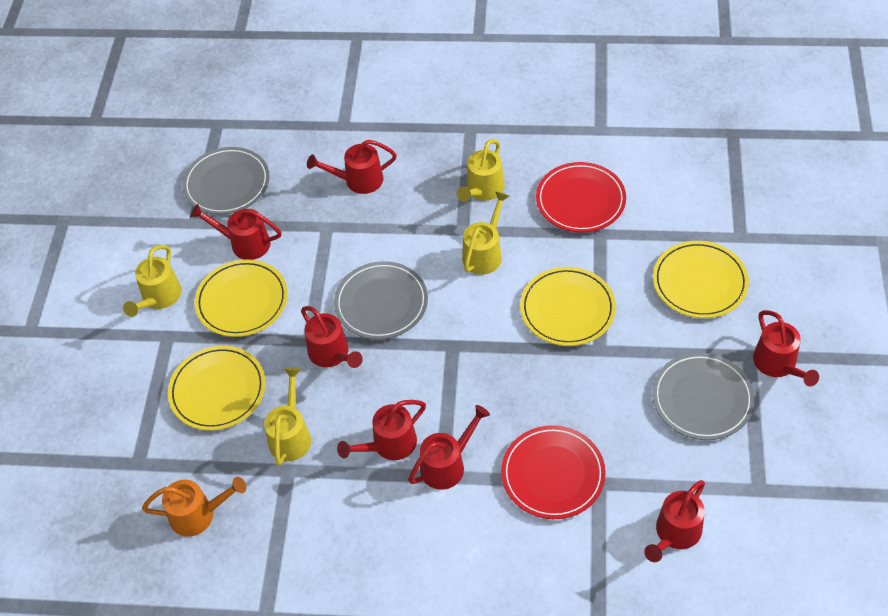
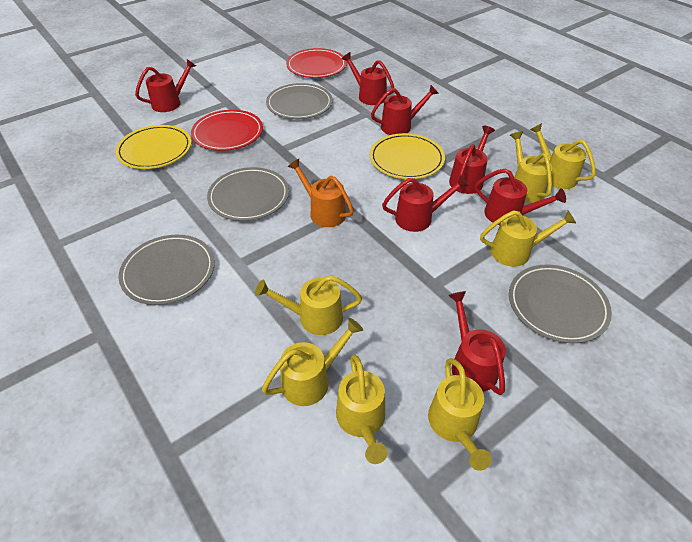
grey plate: 3 -> 4
yellow plate: 4 -> 2
yellow watering can: 4 -> 7

